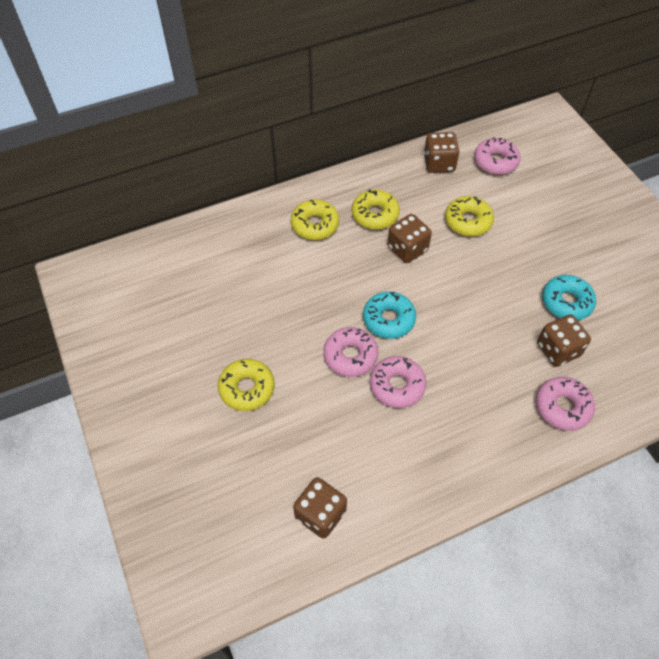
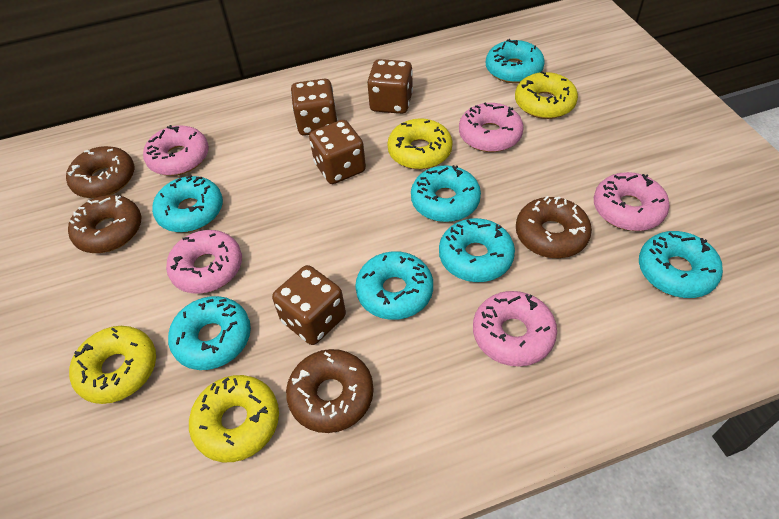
brown donut: 0 -> 4
pink donut: 4 -> 5
turquoise donut: 2 -> 7

